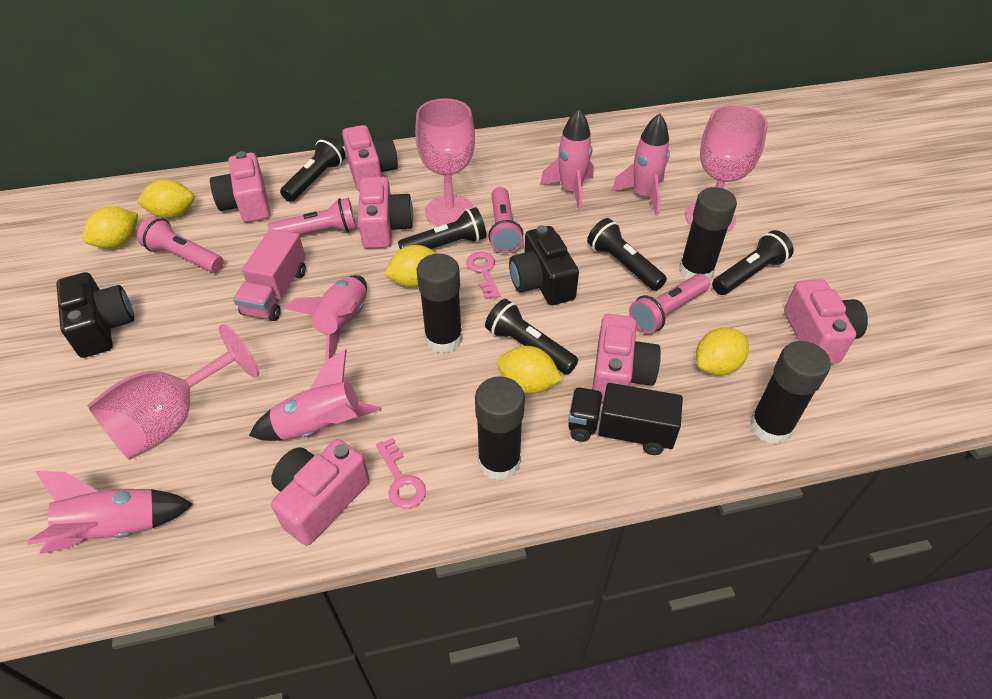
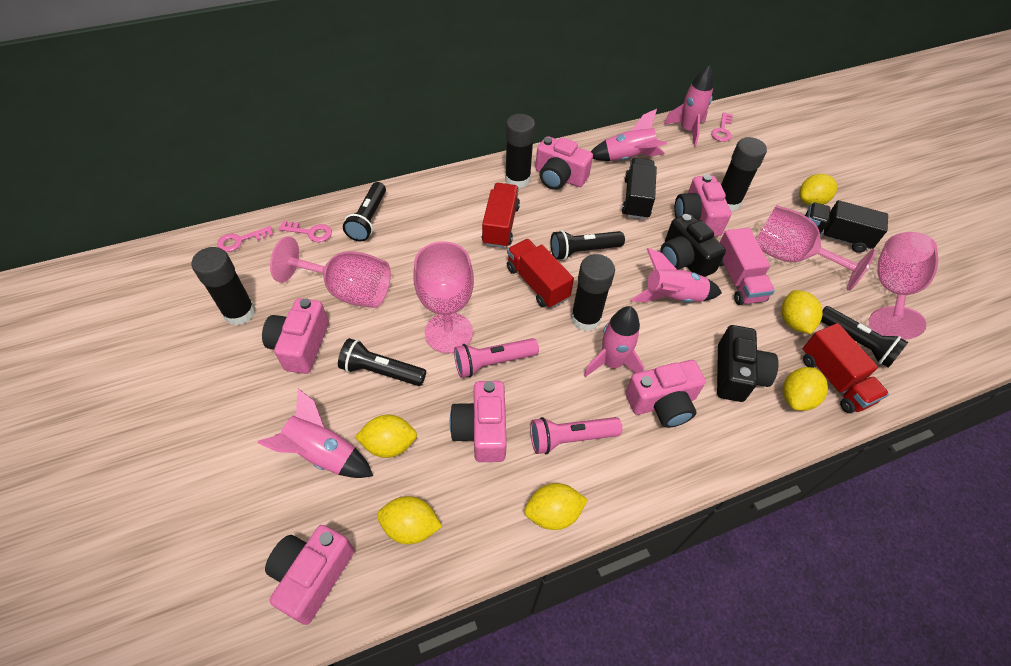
black flashlight: 5 -> 4
black truck: 1 -> 2
pink flashlight: 4 -> 2
pink goblet: 3 -> 4
pink key: 2 -> 3
red truck: 0 -> 3
yellow lemon: 5 -> 6

